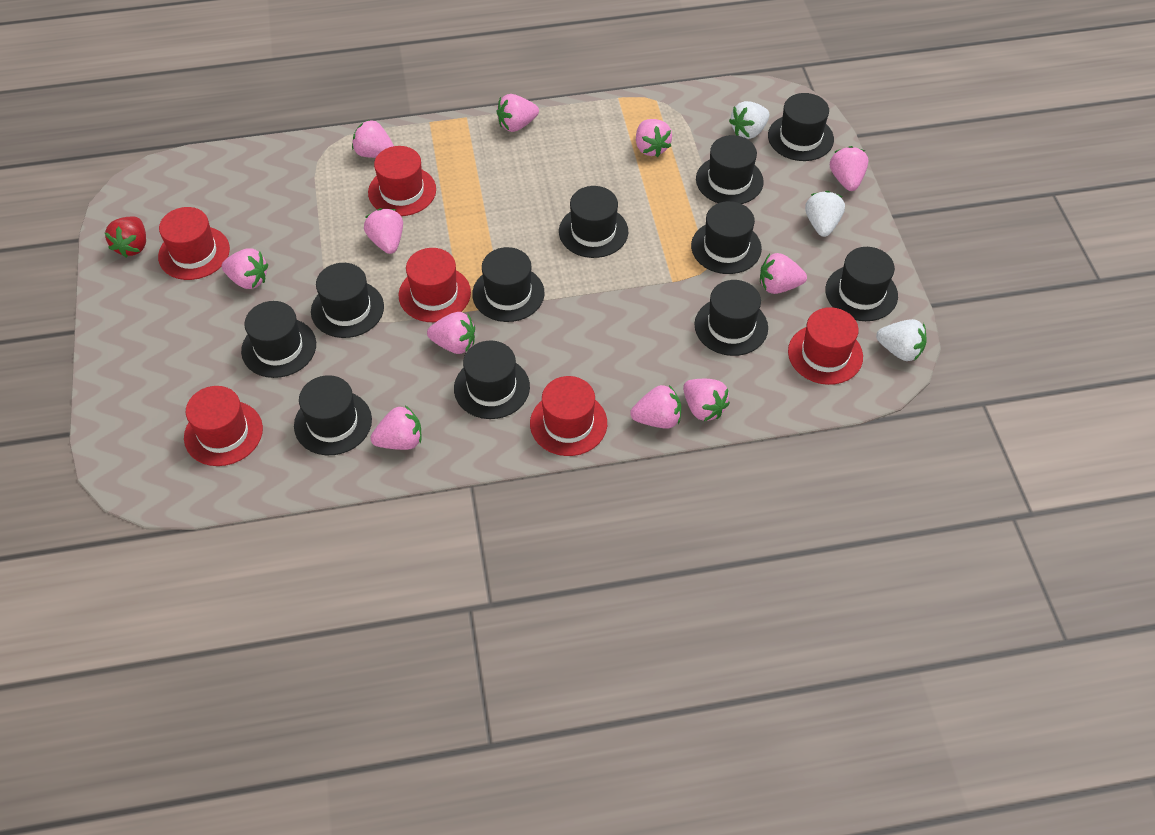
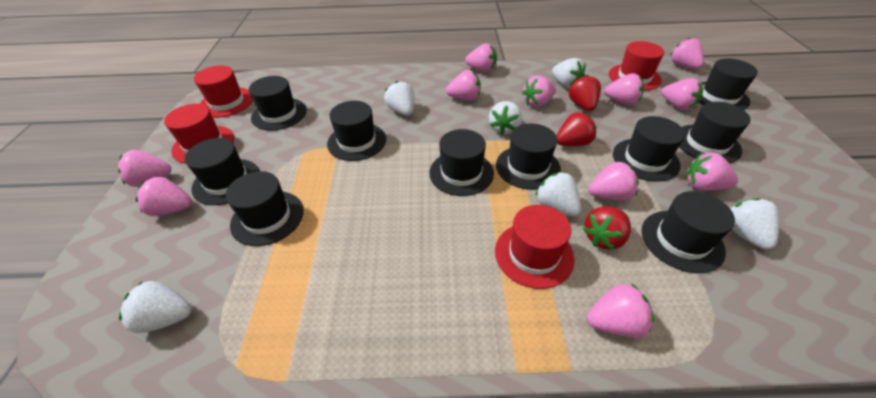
black hat: 11 -> 10
red hat: 6 -> 4
red strawberry: 1 -> 3
white strawberry: 3 -> 6

